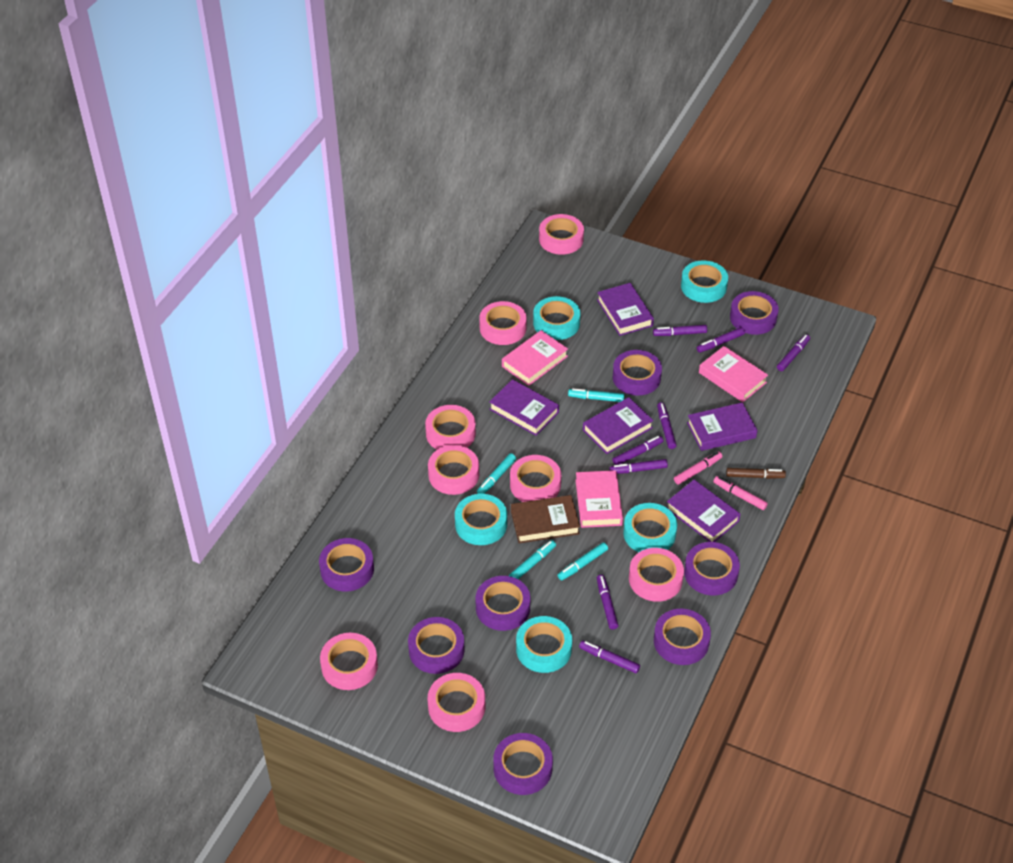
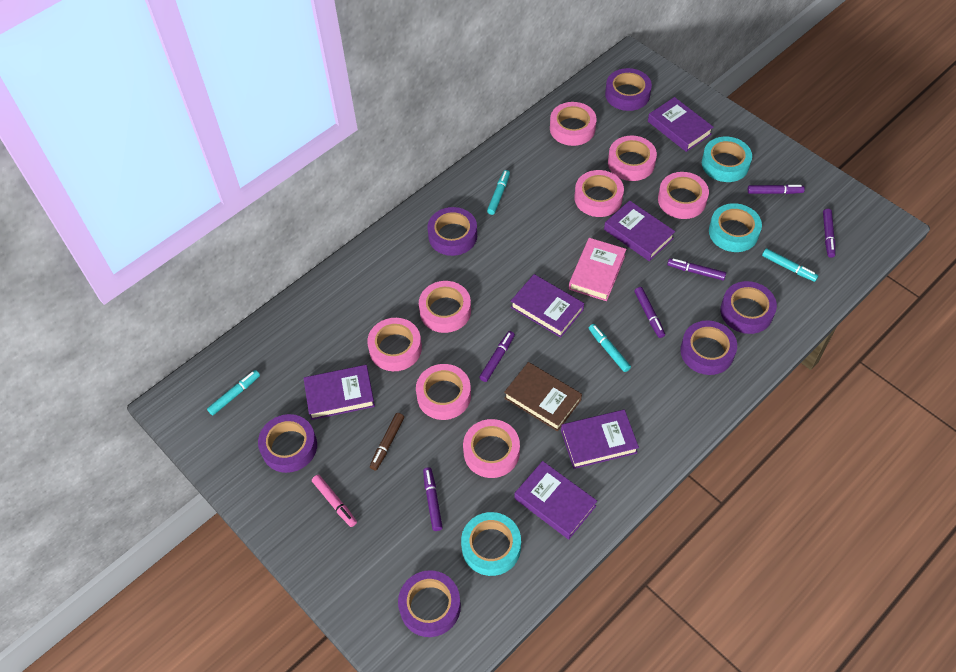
pink book: 3 -> 1
pink marker: 2 -> 1
purple book: 5 -> 6
purple marker: 8 -> 6
purple tape: 8 -> 6
turquoise tape: 5 -> 3

